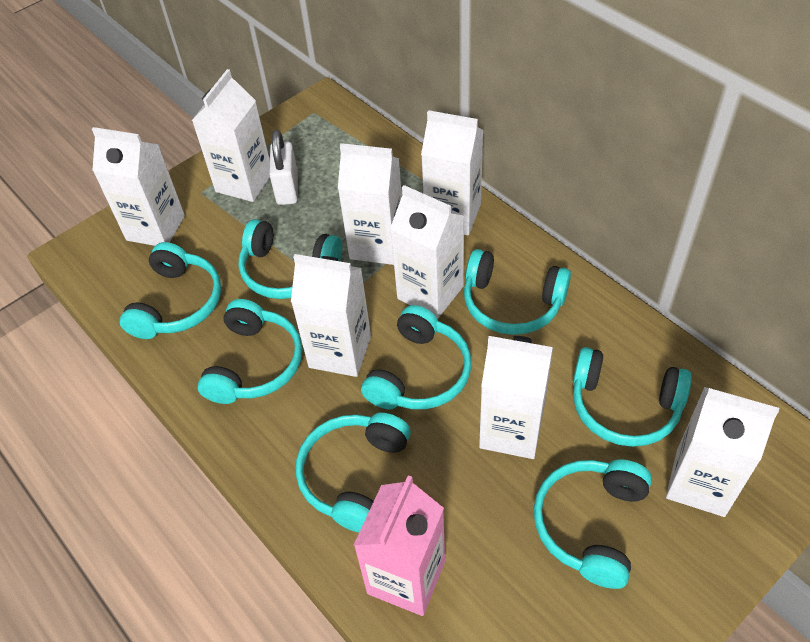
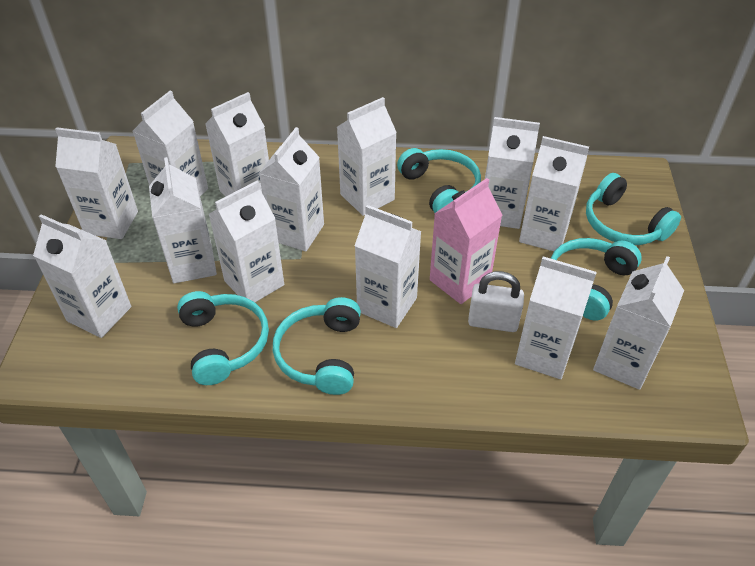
turquoise headphones: 8 -> 5
white carton: 8 -> 13

